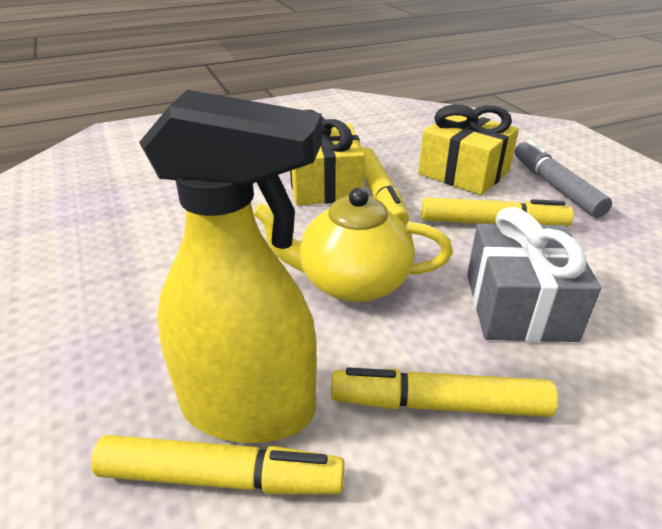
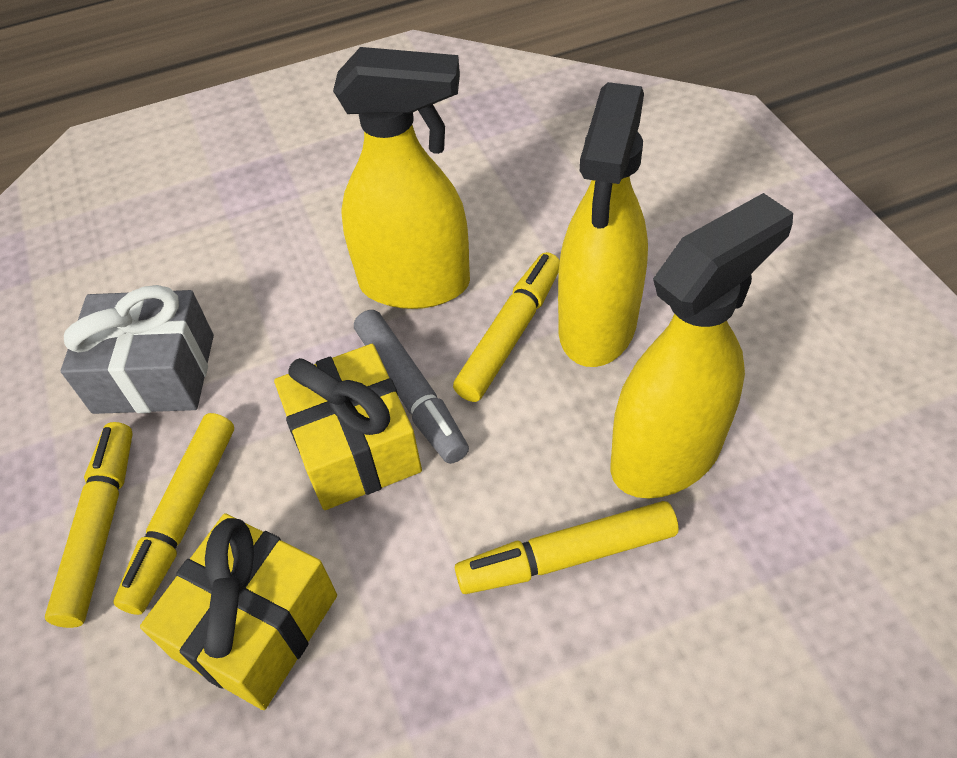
yellow spray bottle: 1 -> 3
yellow teapot: 1 -> 0

